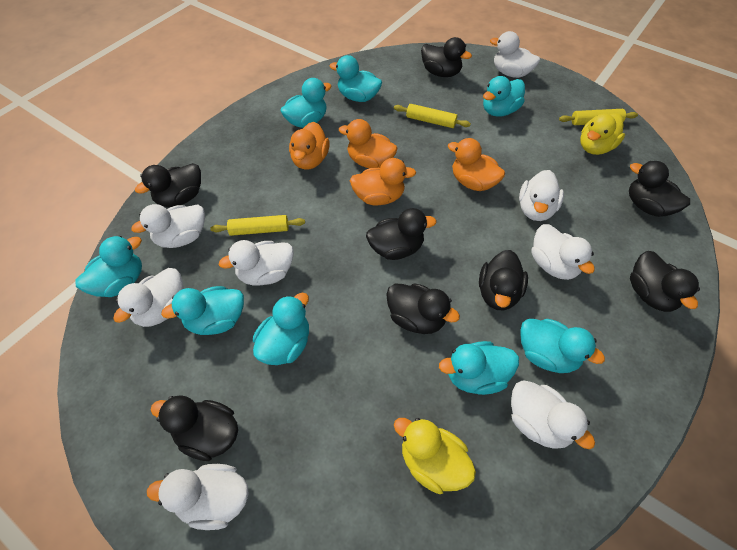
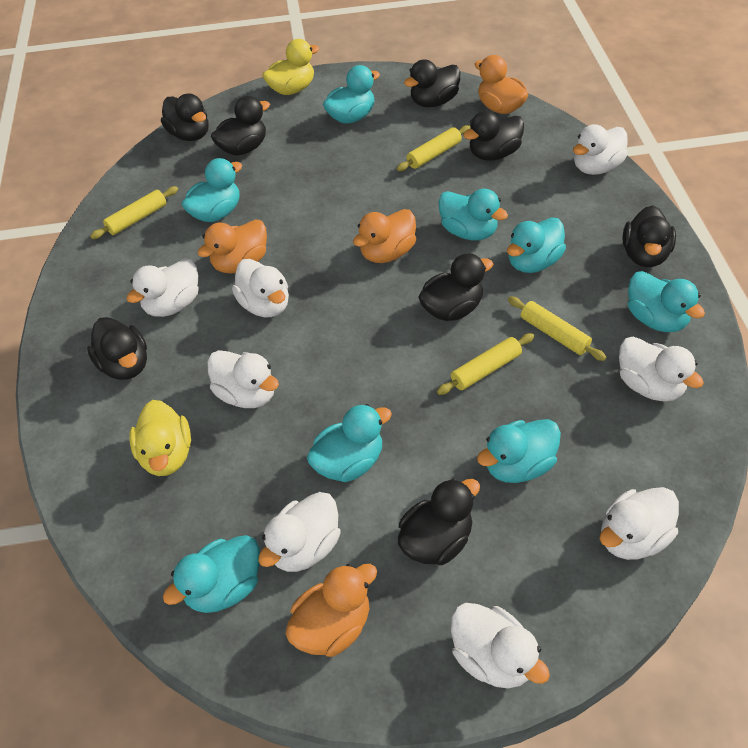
yellow rolling pin: 3 -> 4

